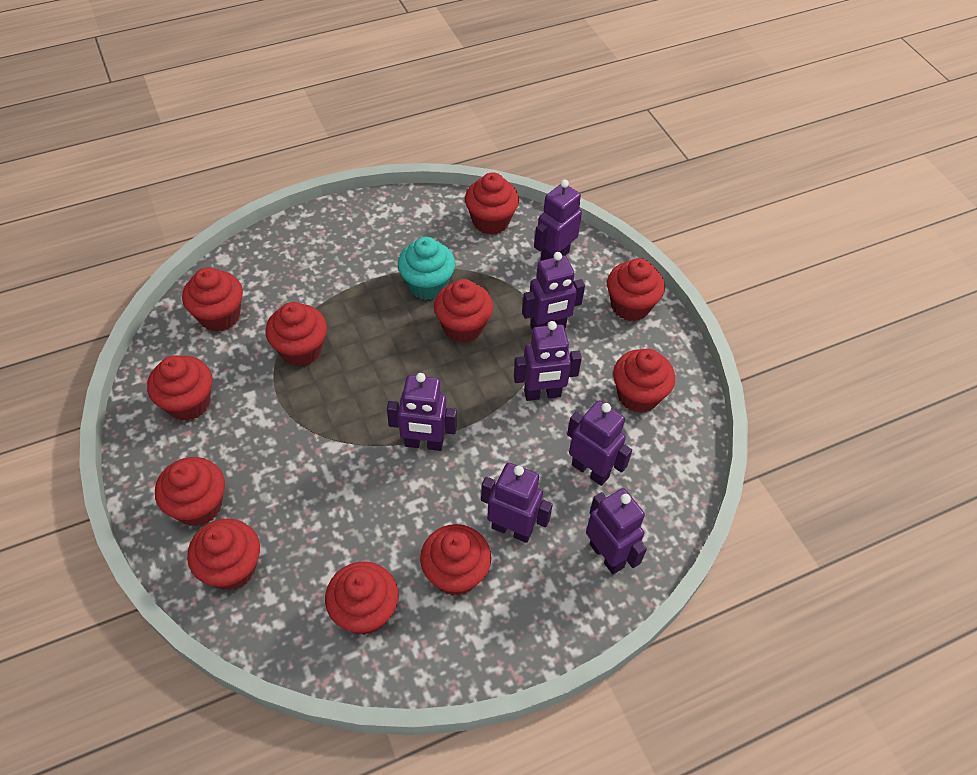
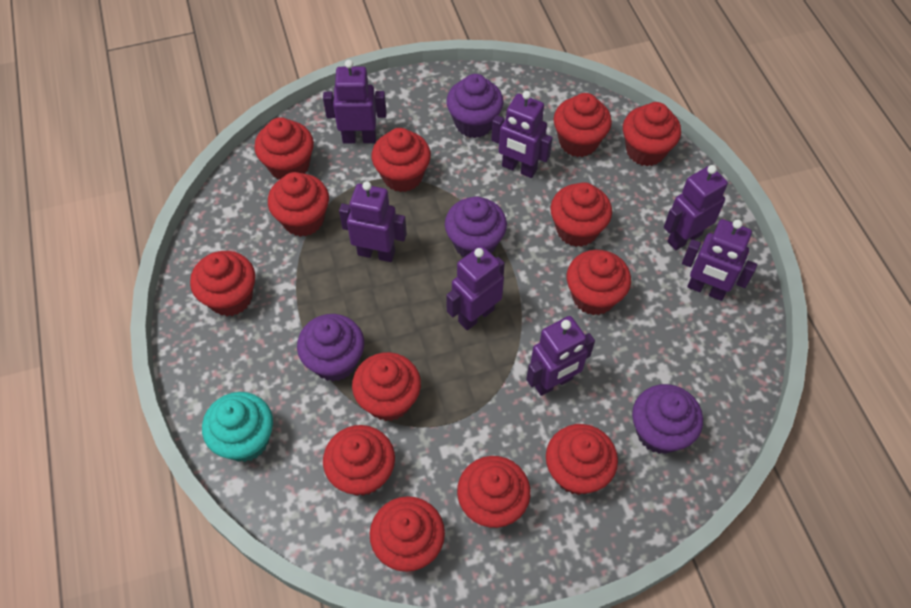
purple cupcake: 0 -> 4
red cupcake: 11 -> 13

